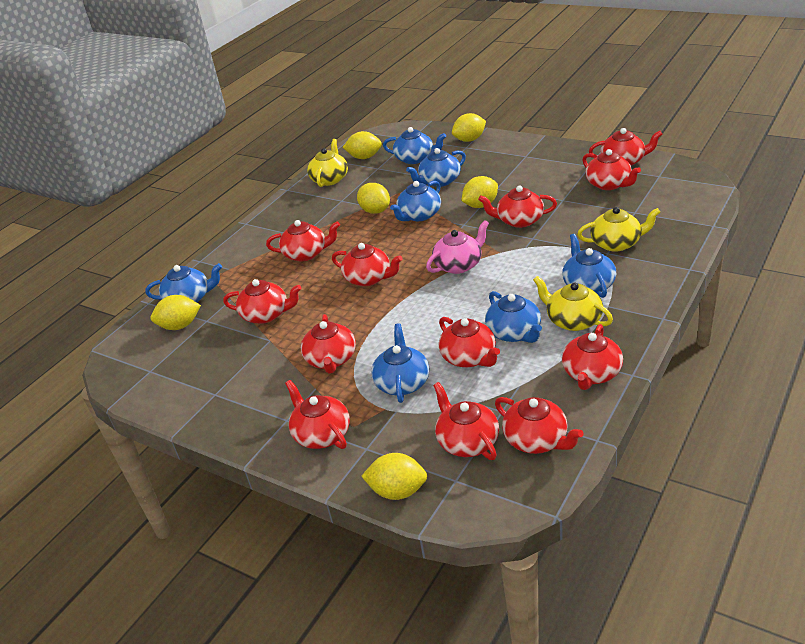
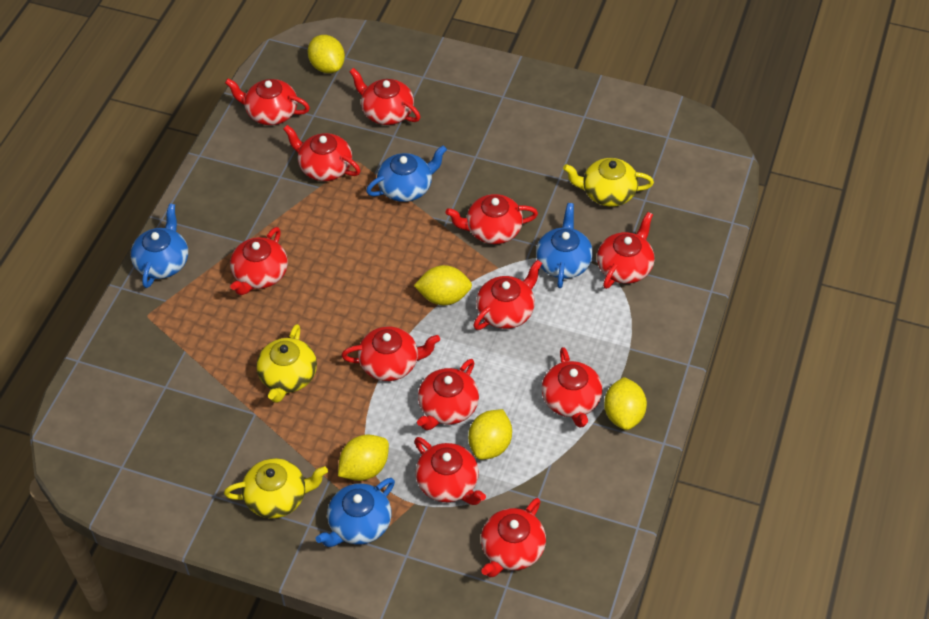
blue teapot: 7 -> 4
pink teapot: 1 -> 0
yellow lemon: 6 -> 5

